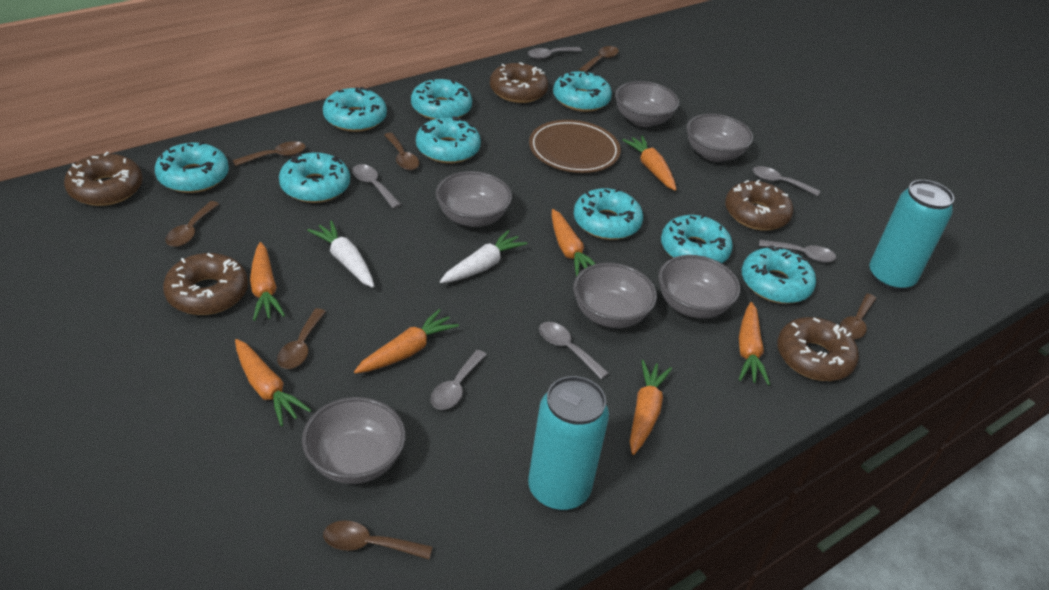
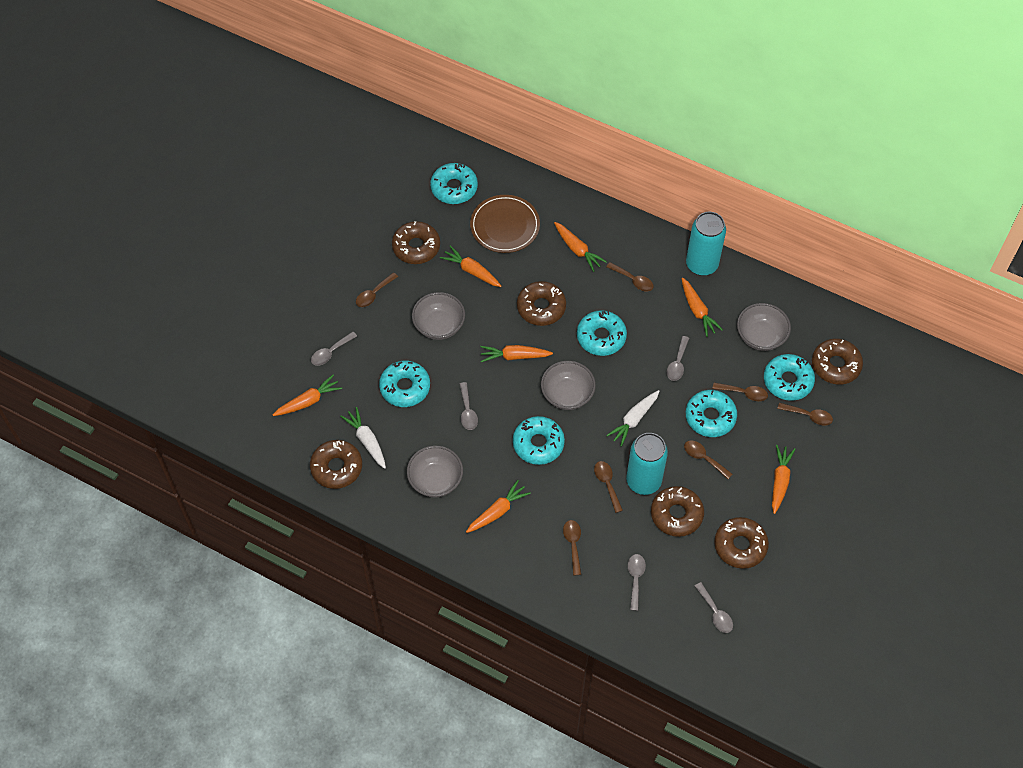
brown donut: 5 -> 6
grey bowl: 6 -> 4
grey spoon: 6 -> 5
turquoise donut: 9 -> 6

